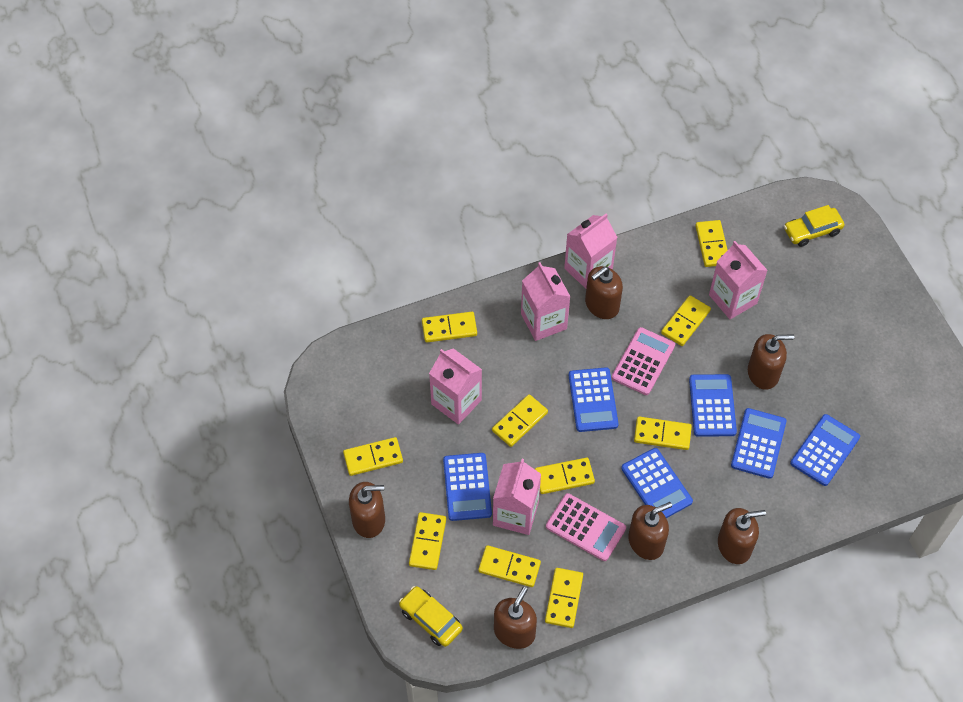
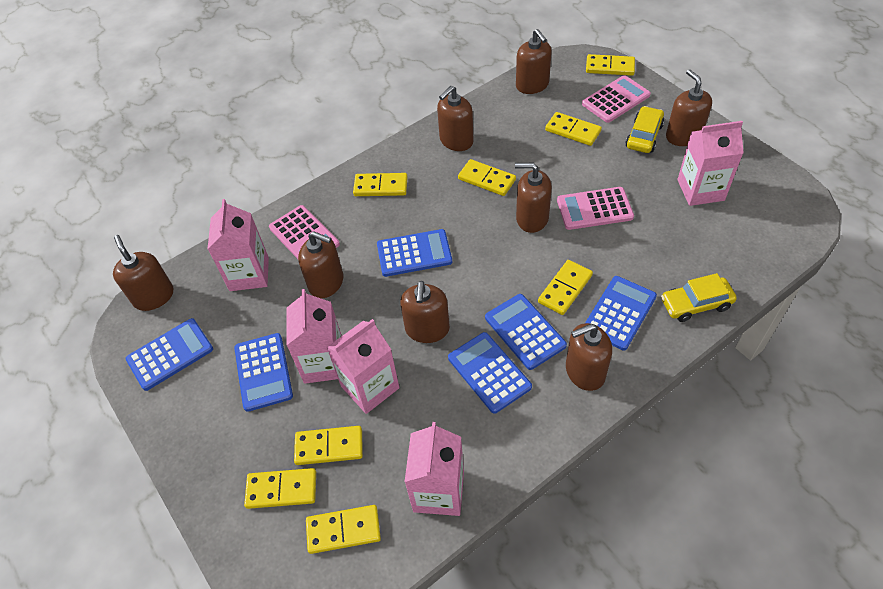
brown soap dispenser: 6 -> 8
pink calculator: 2 -> 3
yellow domino: 10 -> 8

